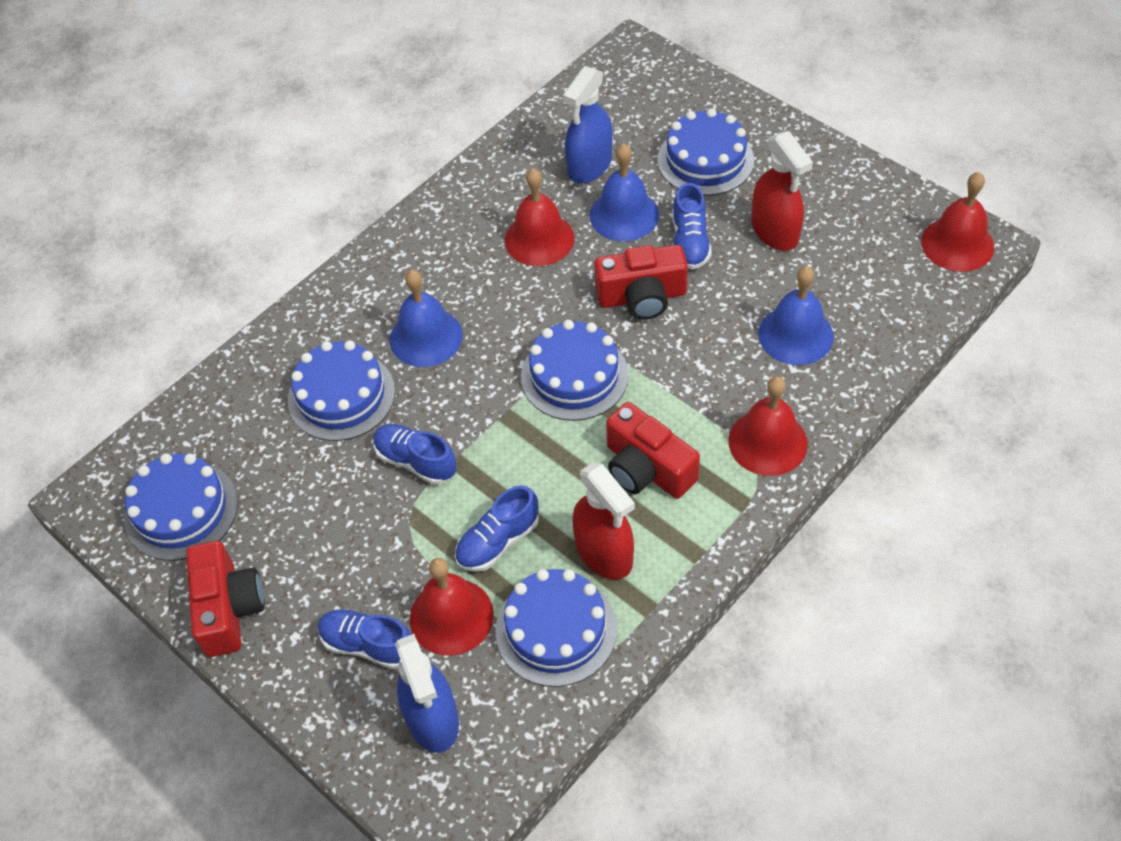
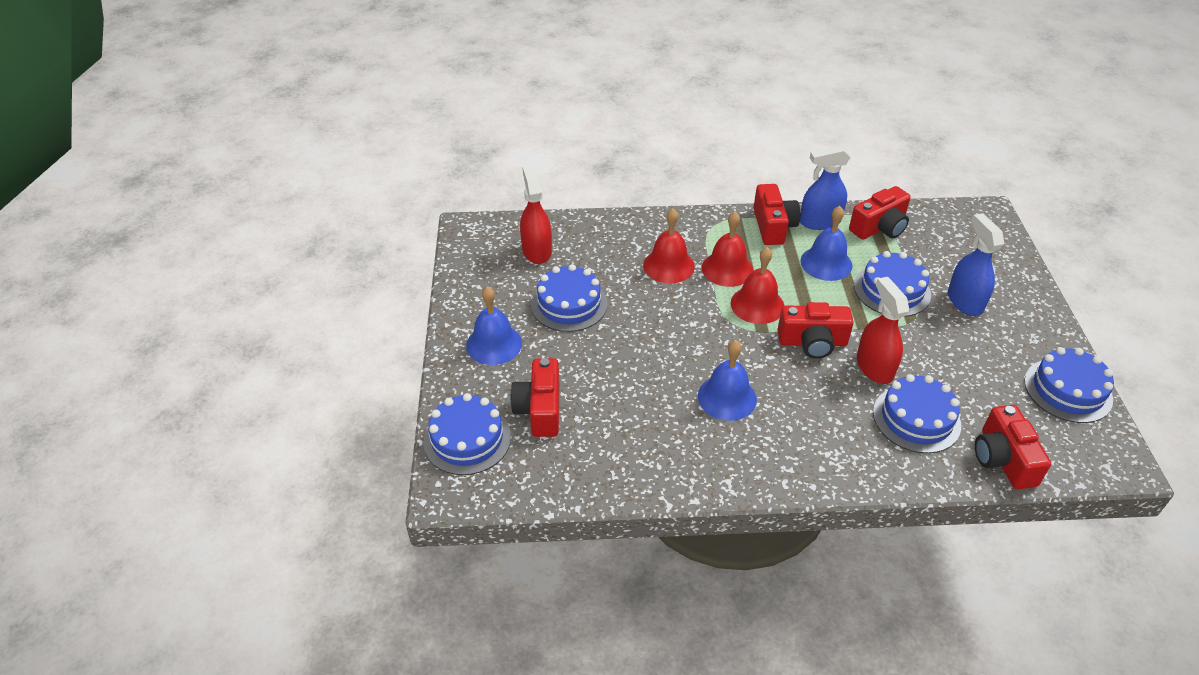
blue shoe: 4 -> 0
red bell: 4 -> 3
red camera: 3 -> 5

